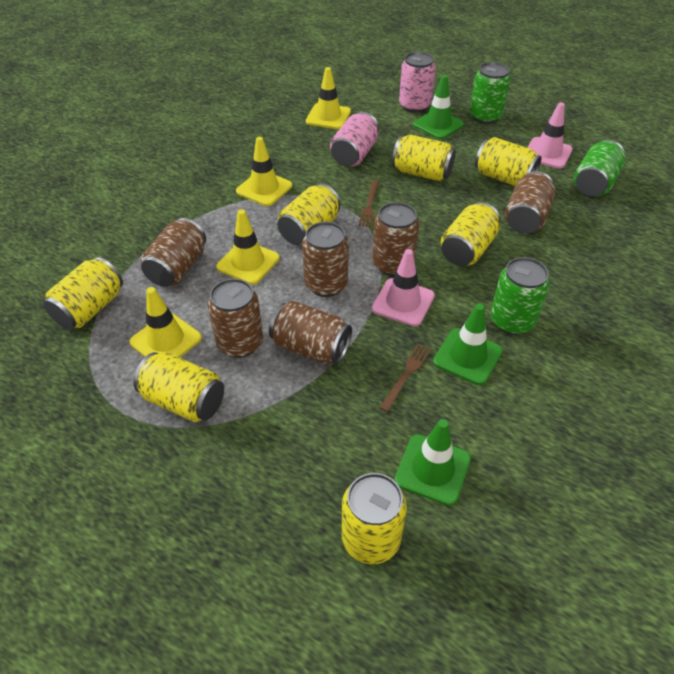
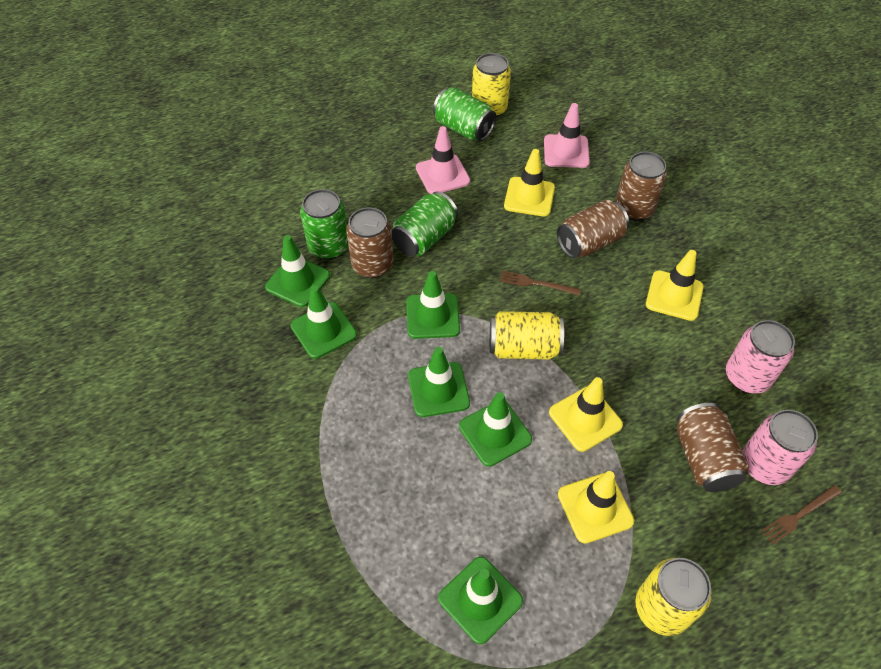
brown can: 6 -> 4
green traffic cone: 3 -> 6
yellow can: 7 -> 3

